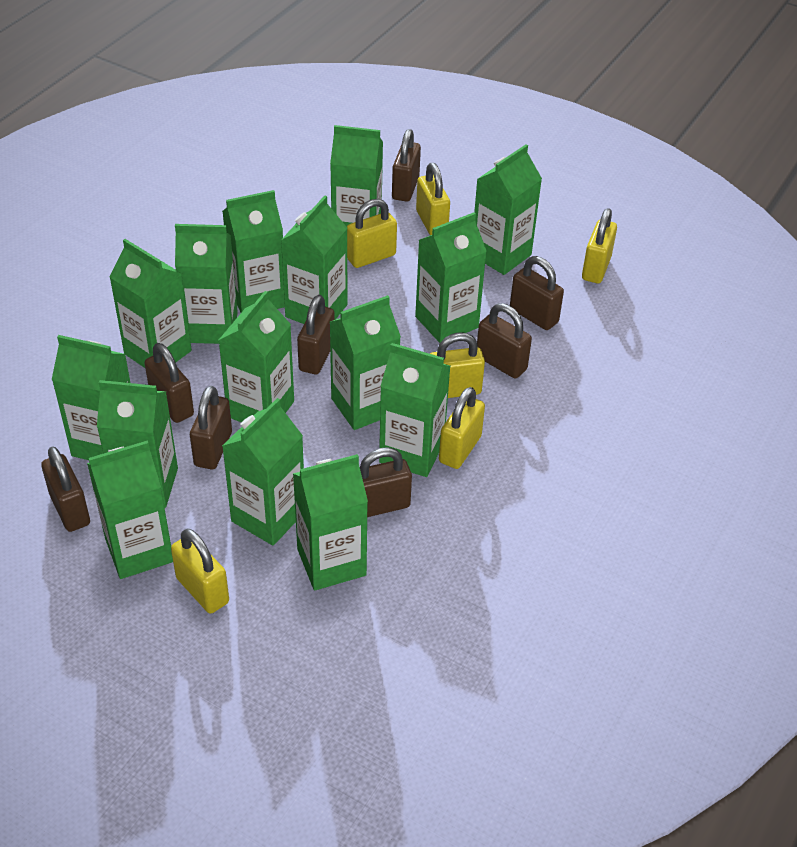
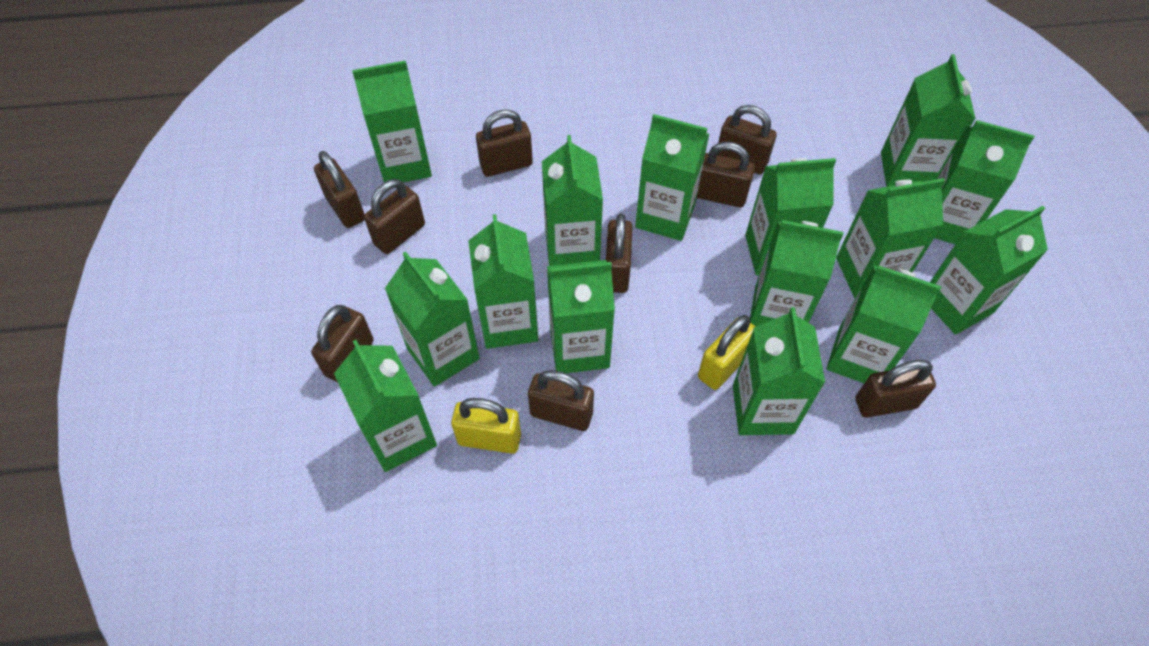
brown padlock: 8 -> 9
yellow padlock: 6 -> 2

